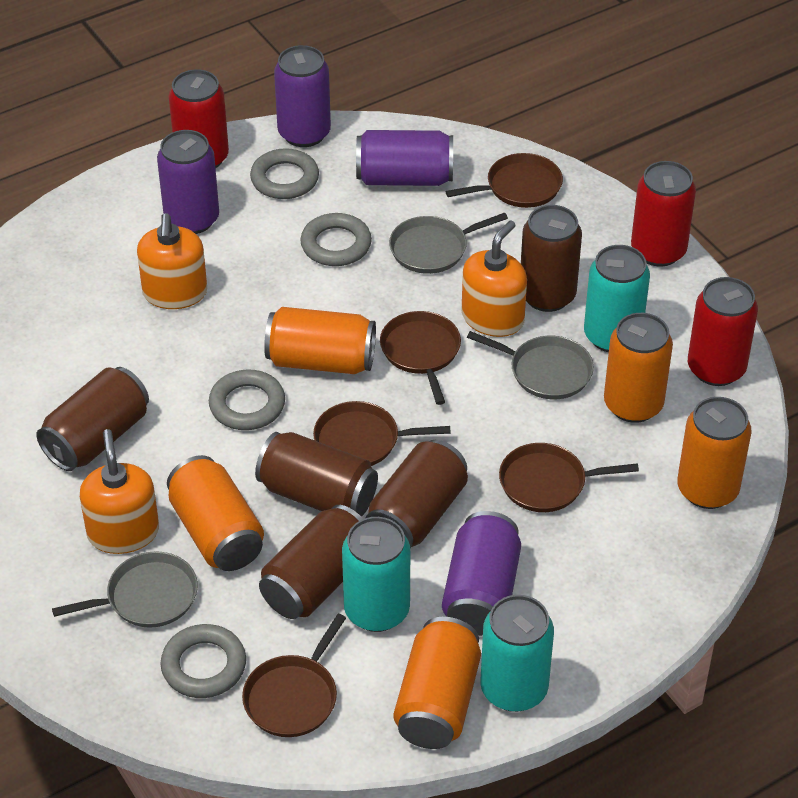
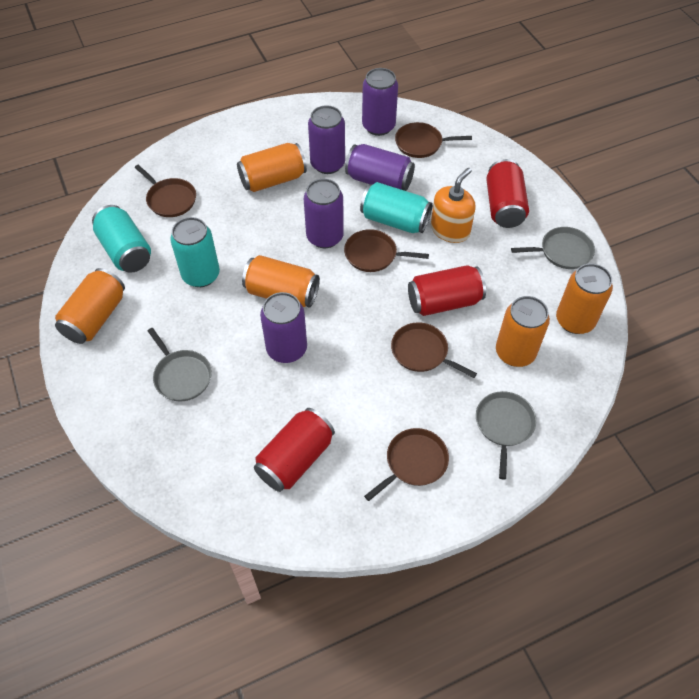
brown can: 5 -> 0
grey ring: 4 -> 0
orange soap dispenser: 3 -> 1
purple can: 4 -> 5

